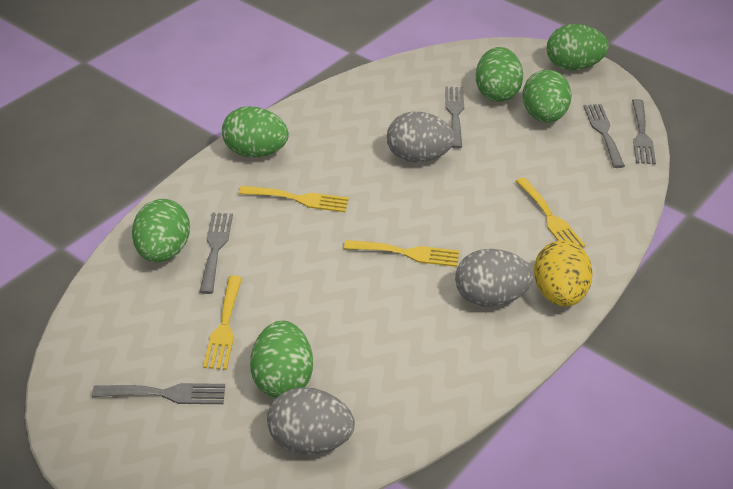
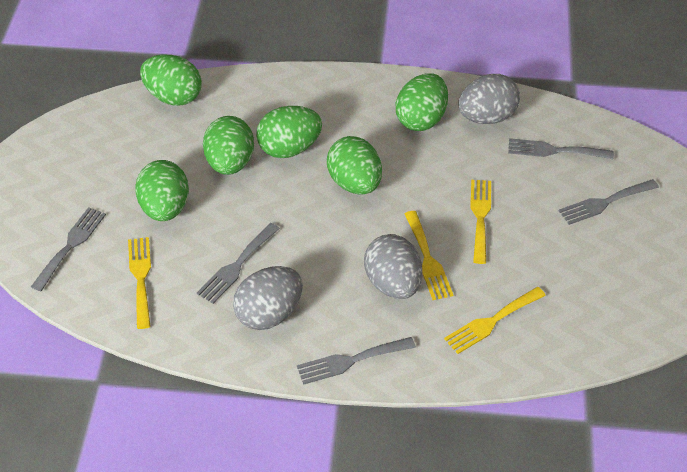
yellow egg: 1 -> 0

